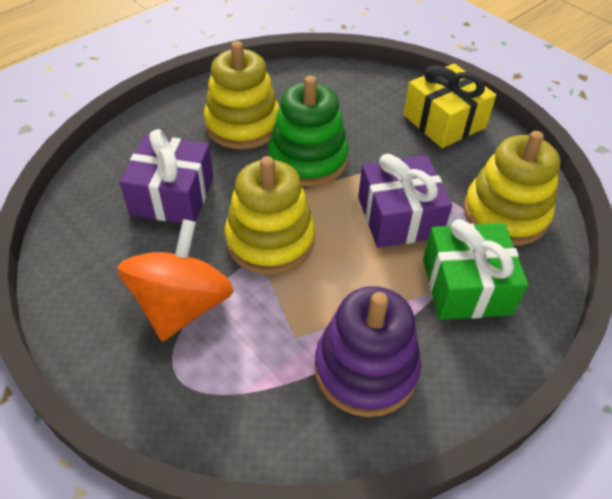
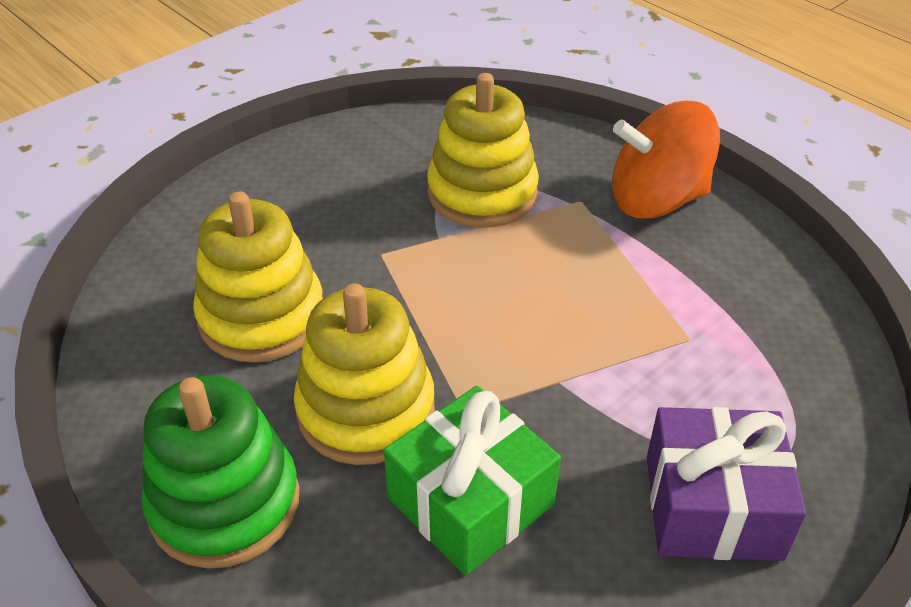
purple gift: 2 -> 1
purple stacking toy: 1 -> 0
yellow gift: 1 -> 0

